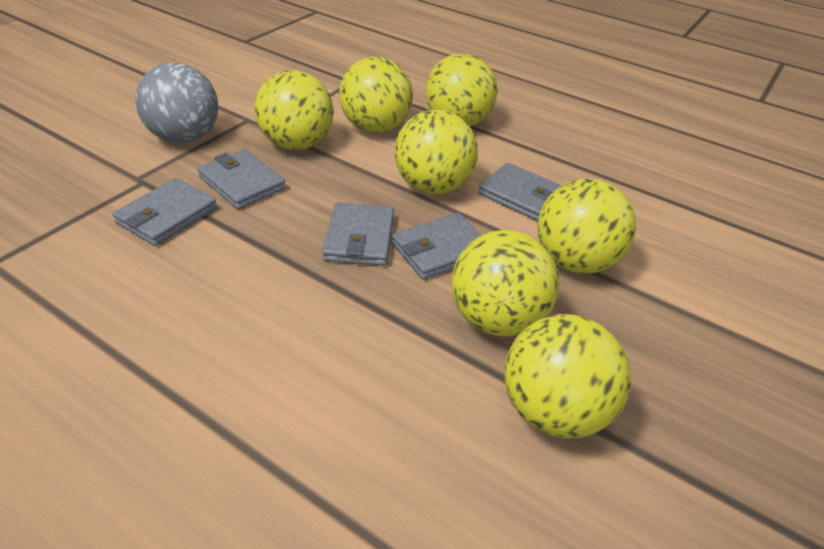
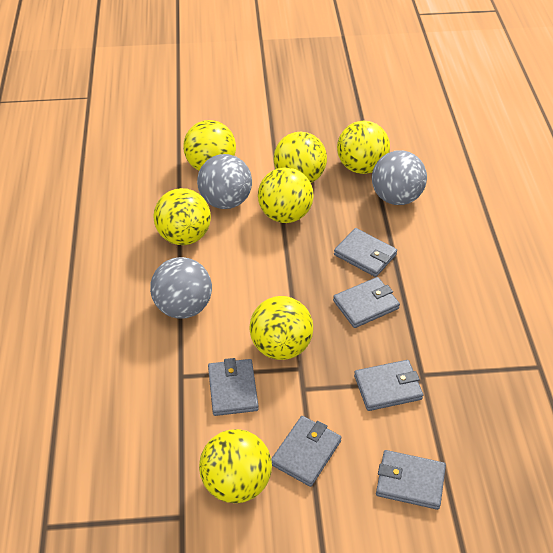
grey ball: 1 -> 3
grey wallet: 5 -> 6

